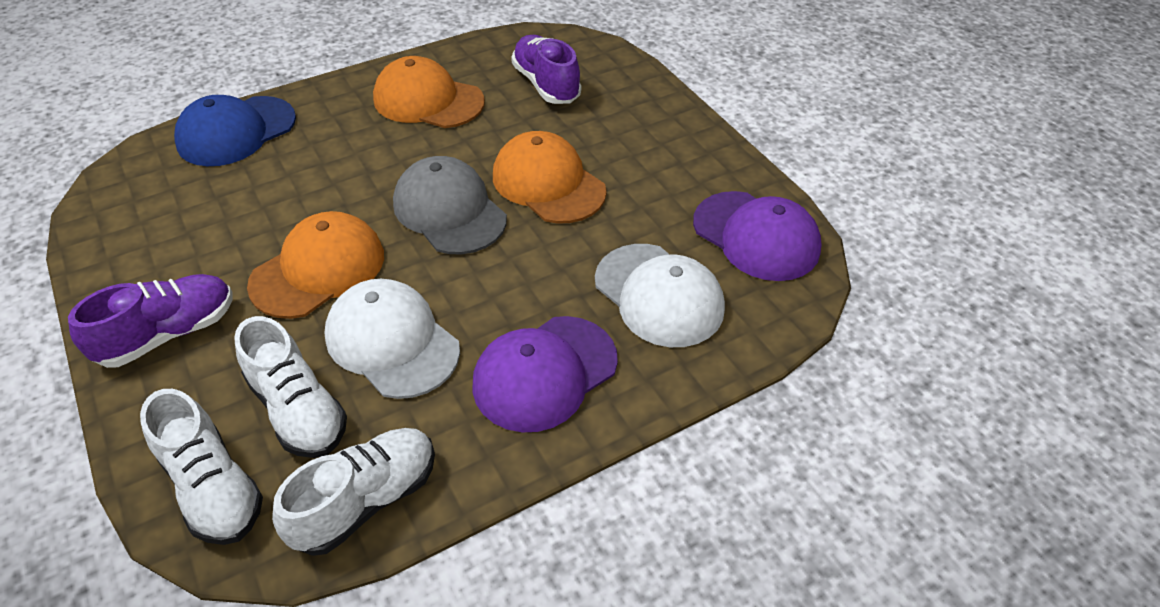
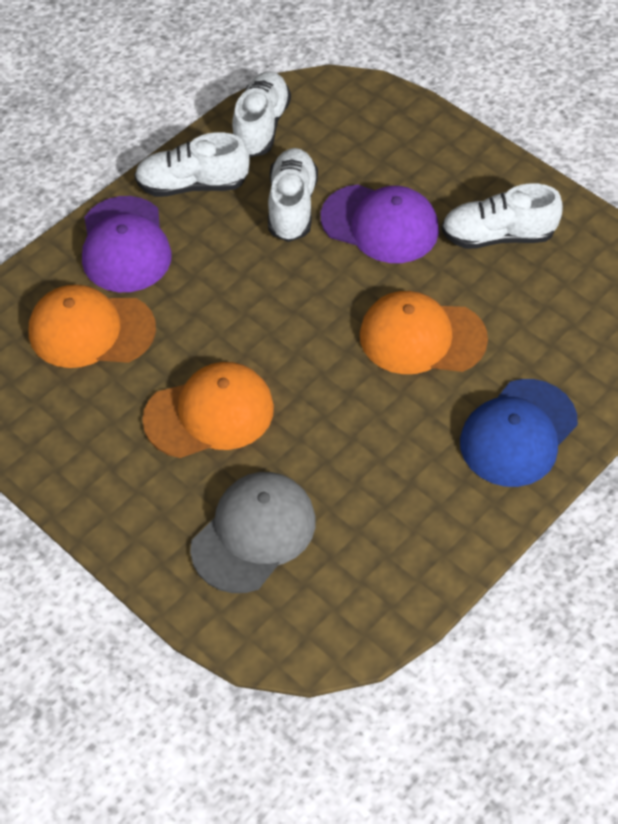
purple shoe: 2 -> 0
white cap: 2 -> 0
white shoe: 3 -> 4

